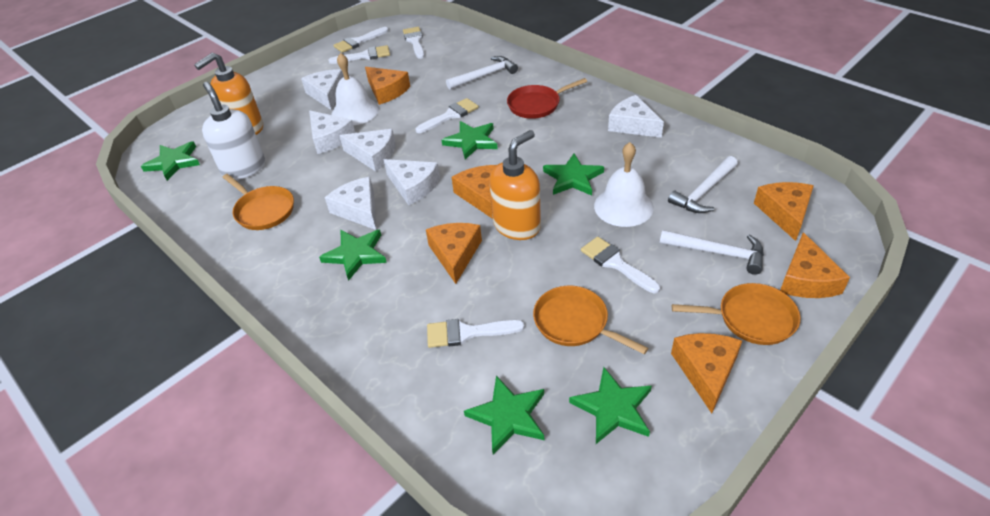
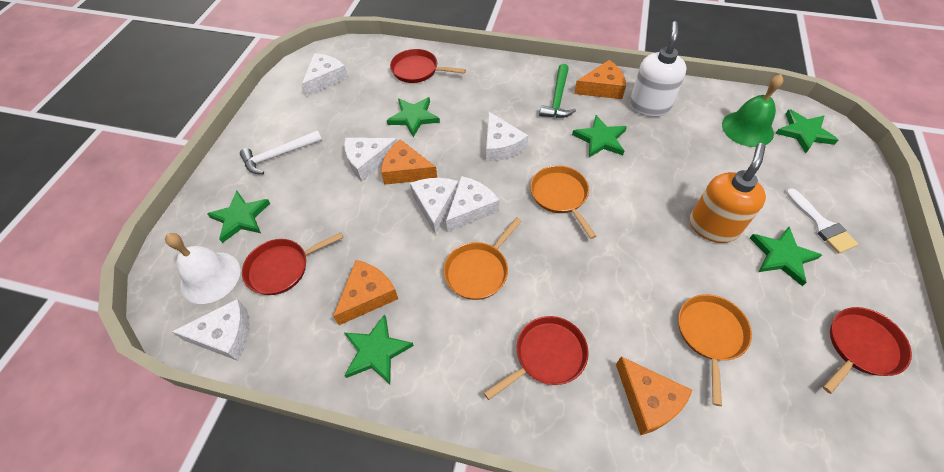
green bell: 0 -> 1
green hammer: 0 -> 1
orange cheese: 6 -> 4
orange soap dispenser: 2 -> 1
red pan: 1 -> 4
white bell: 2 -> 1
white brush: 6 -> 1
white hammer: 3 -> 1

